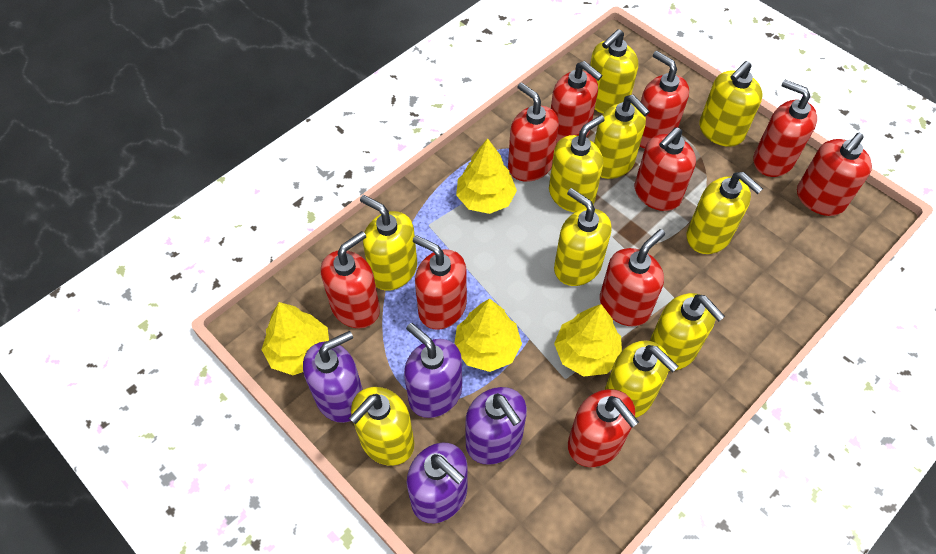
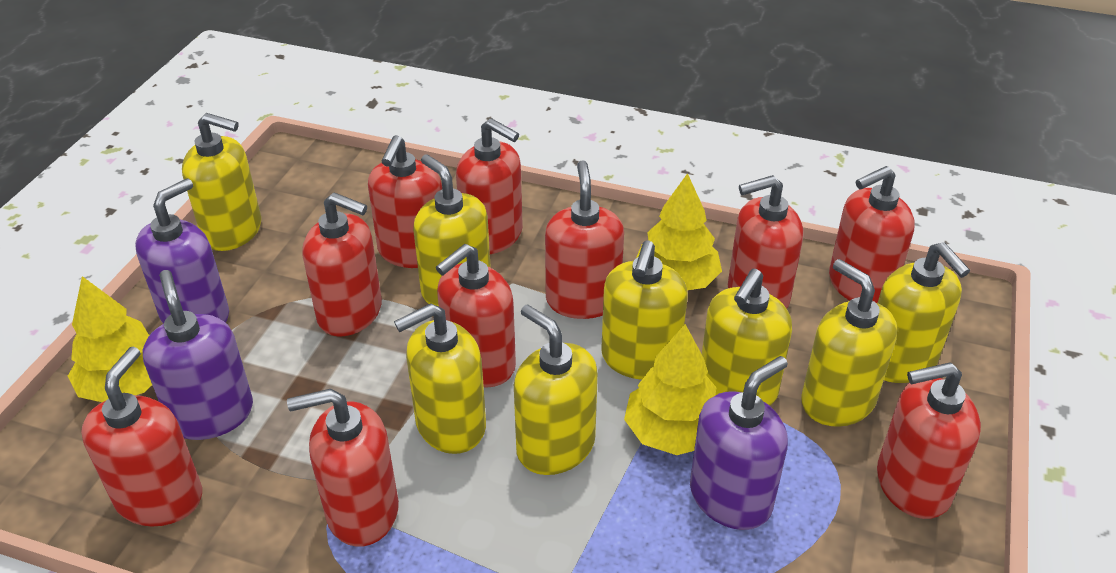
purple soap dispenser: 4 -> 3
yellow soap dispenser: 10 -> 8
yellow tree: 4 -> 3

